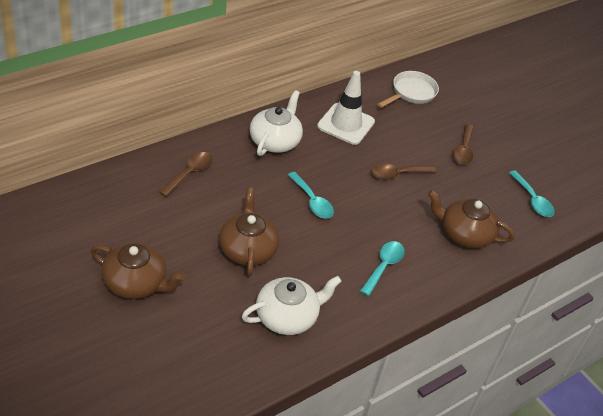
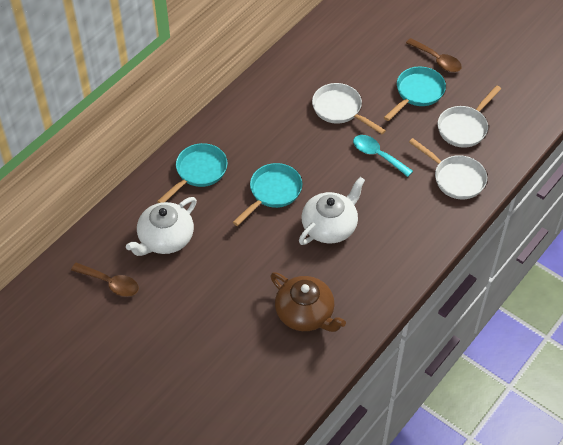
brown spoon: 3 -> 2
brown teapot: 3 -> 1
turquoise pan: 0 -> 3
turquoise spoon: 3 -> 1
white pan: 1 -> 3
white traffic cone: 1 -> 0

